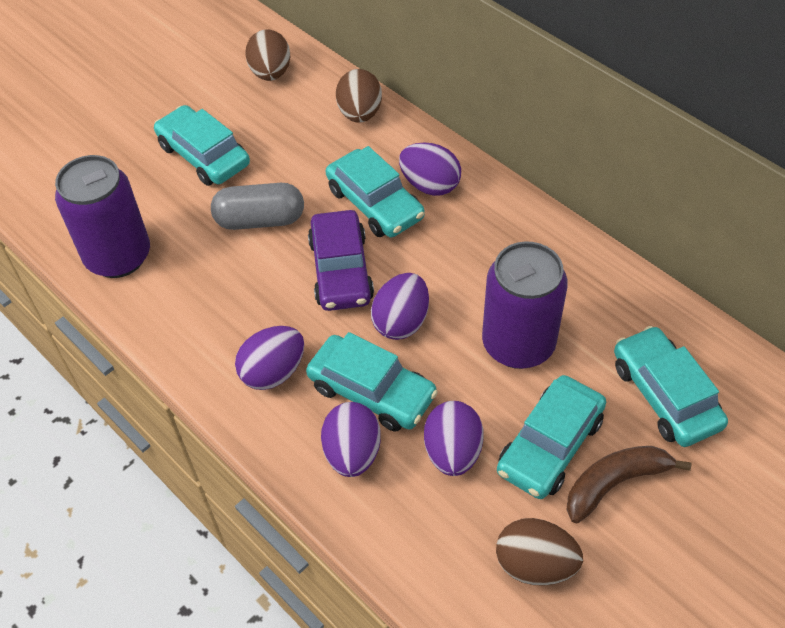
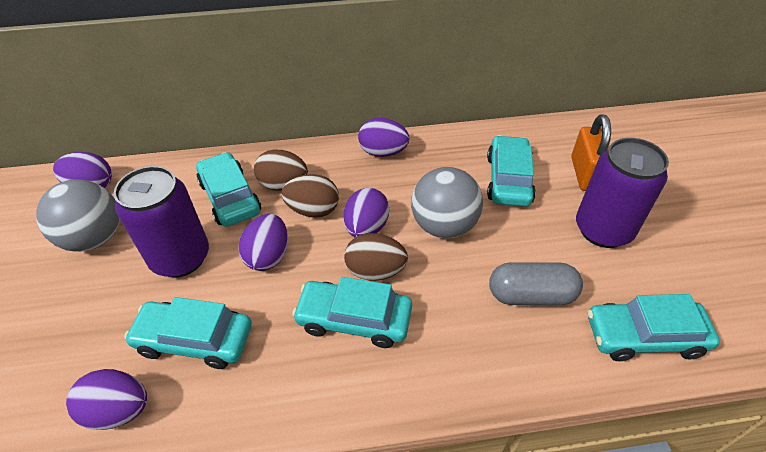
brown banana: 1 -> 0
grey ball: 0 -> 2
orange padlock: 0 -> 1
purple car: 1 -> 0

